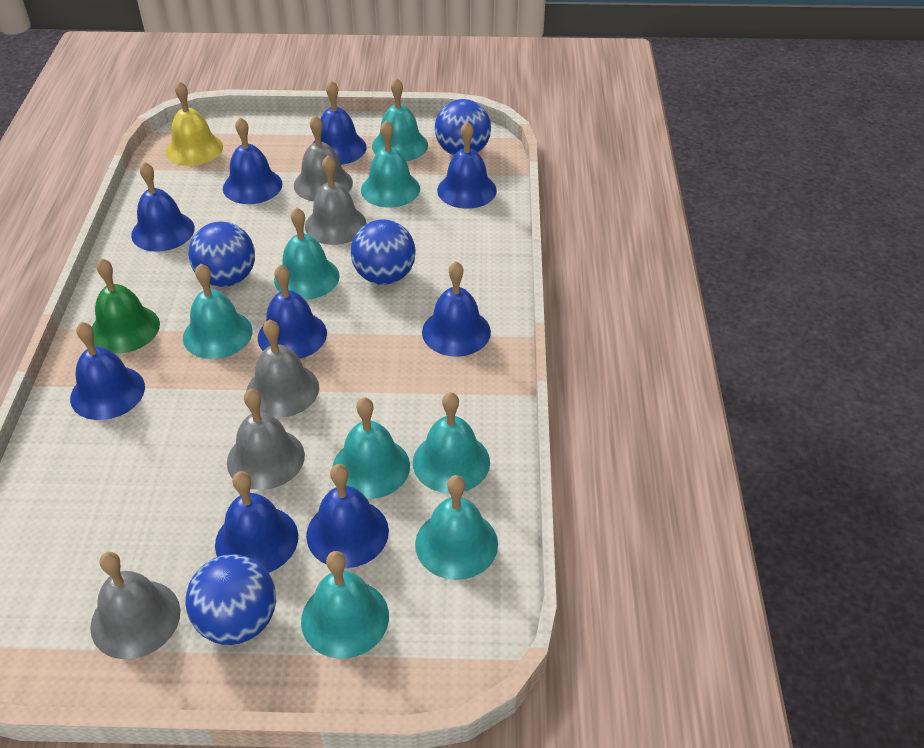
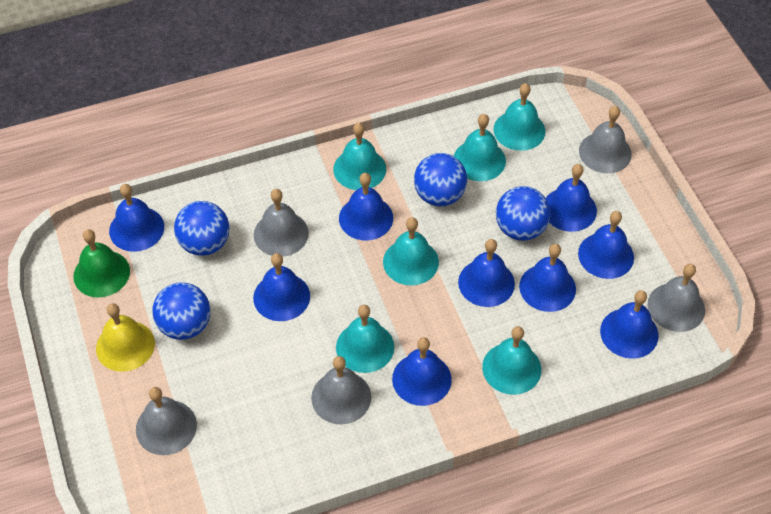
turquoise bell: 8 -> 6

